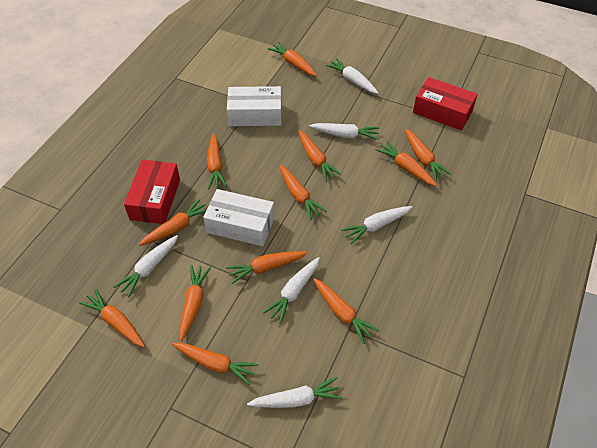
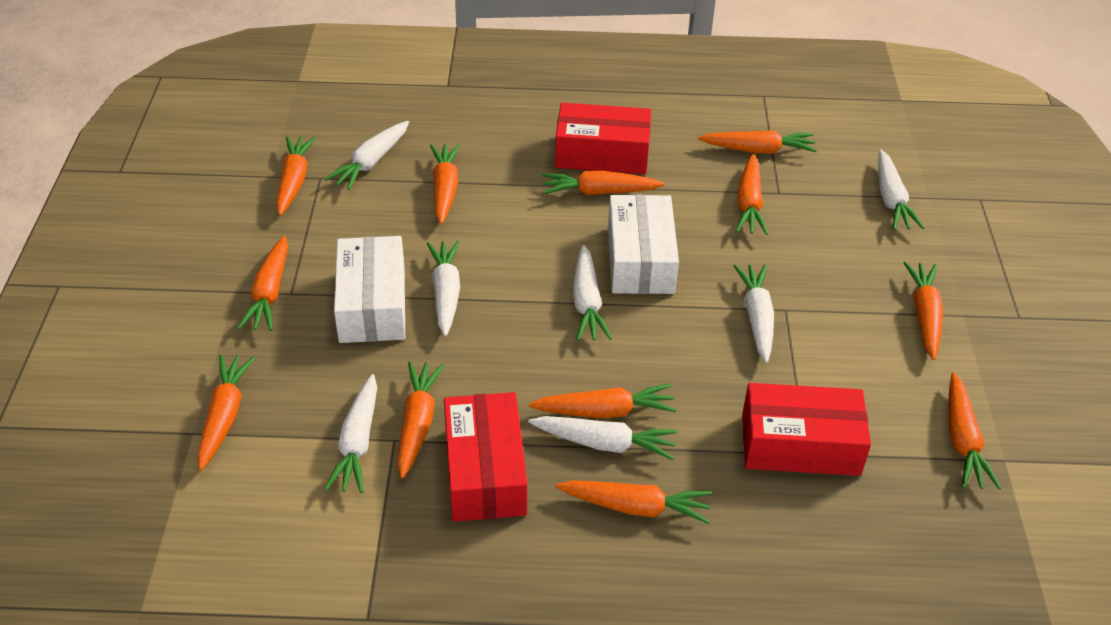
red box: 2 -> 3
white carrot: 6 -> 7

